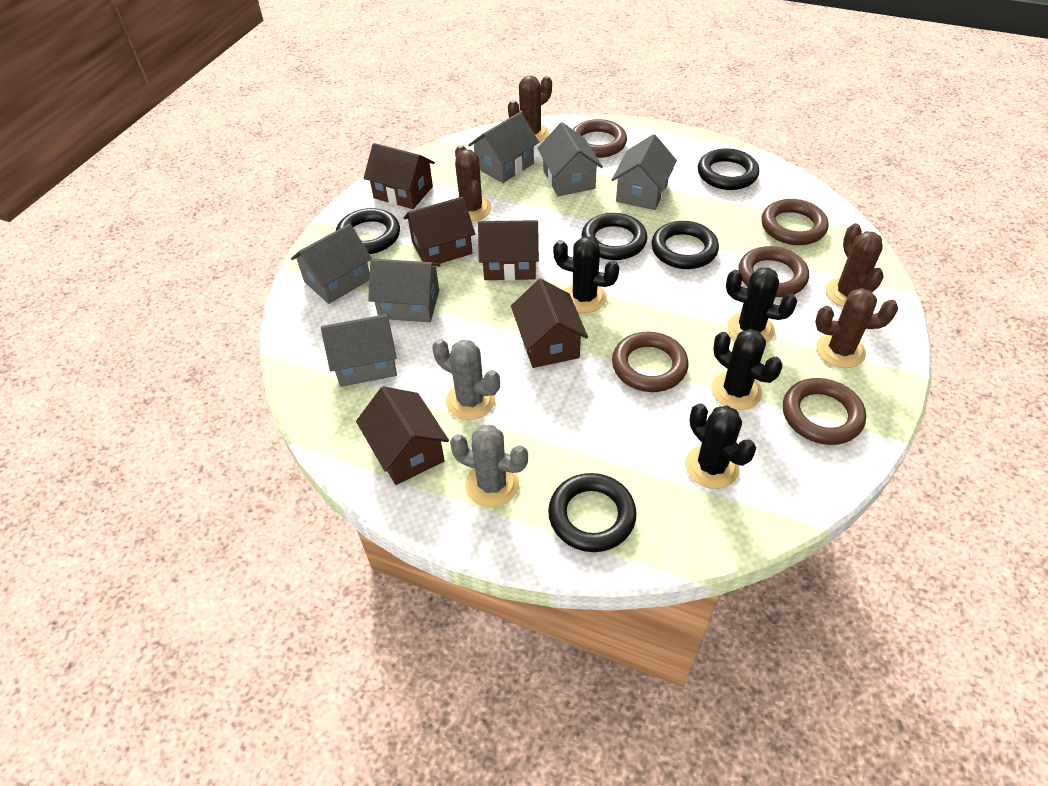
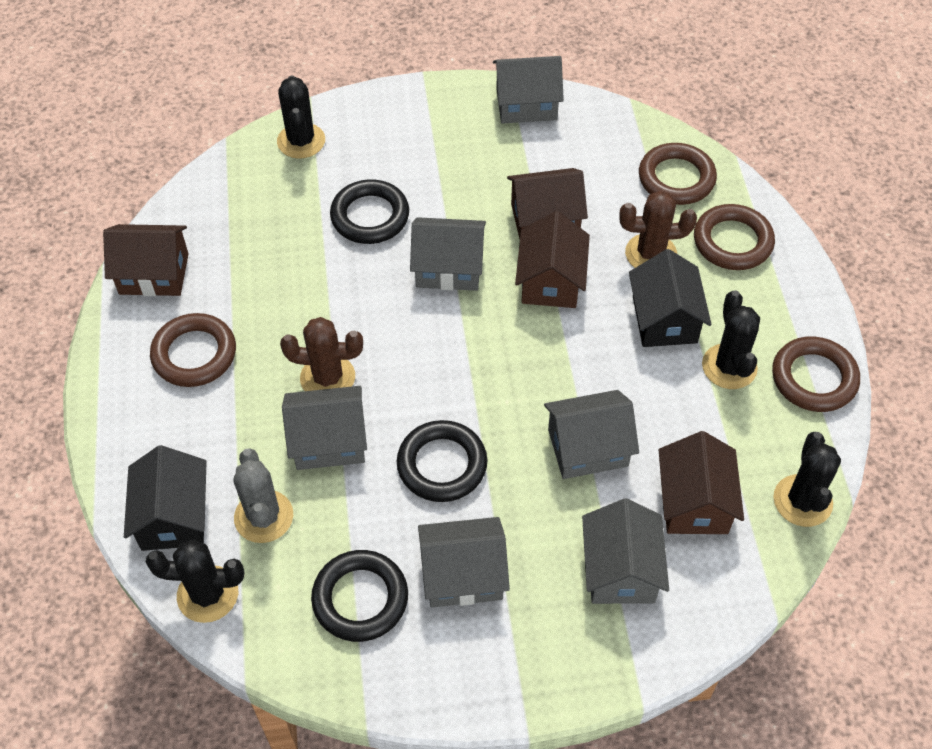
black house: 0 -> 2
black ring: 5 -> 3
brown cactus: 4 -> 2
brown house: 5 -> 4
brown ring: 5 -> 4
grey cactus: 2 -> 1

